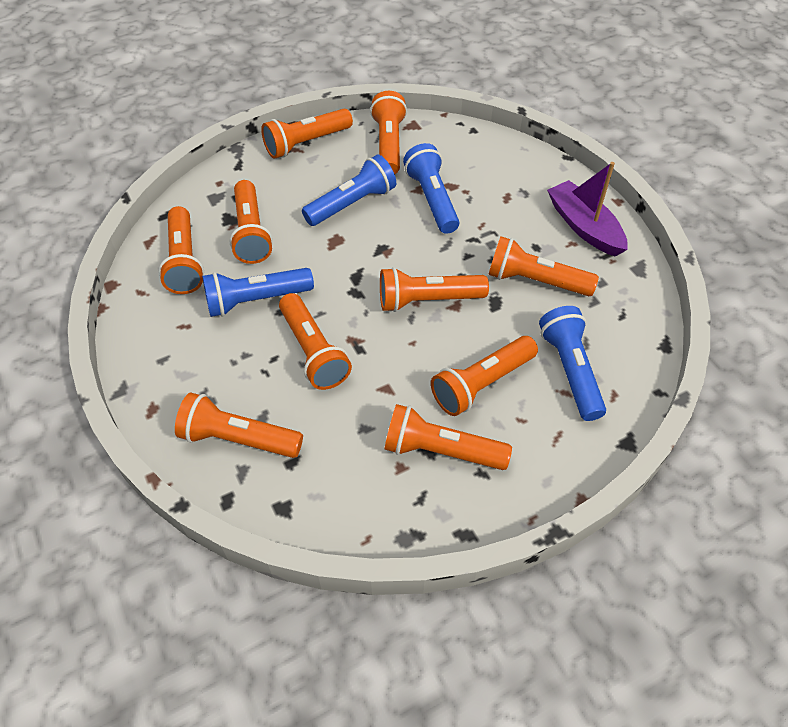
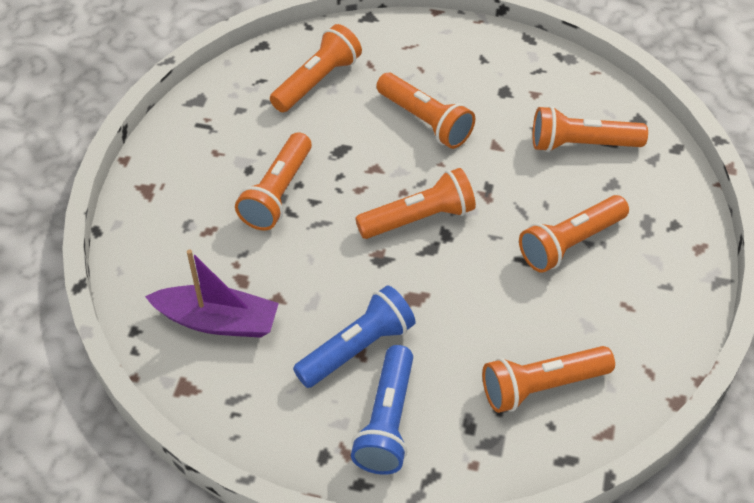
blue flashlight: 4 -> 2
orange flashlight: 10 -> 7

